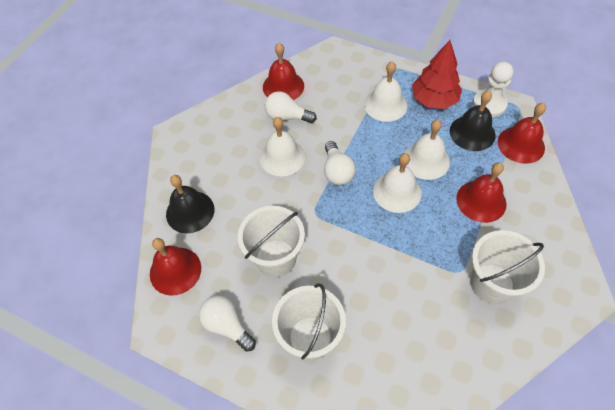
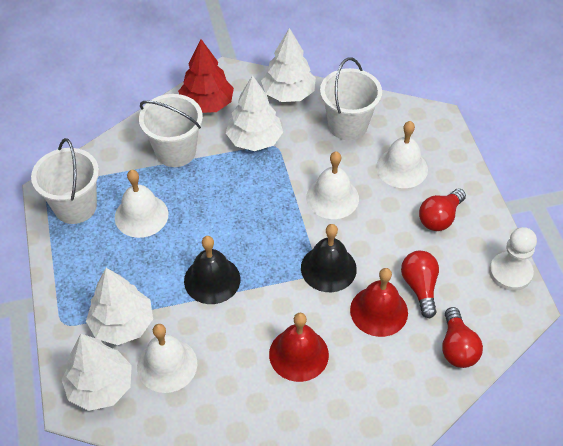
red bell: 4 -> 2
red light bulb: 0 -> 3
white light bulb: 3 -> 0
white tree: 0 -> 4

